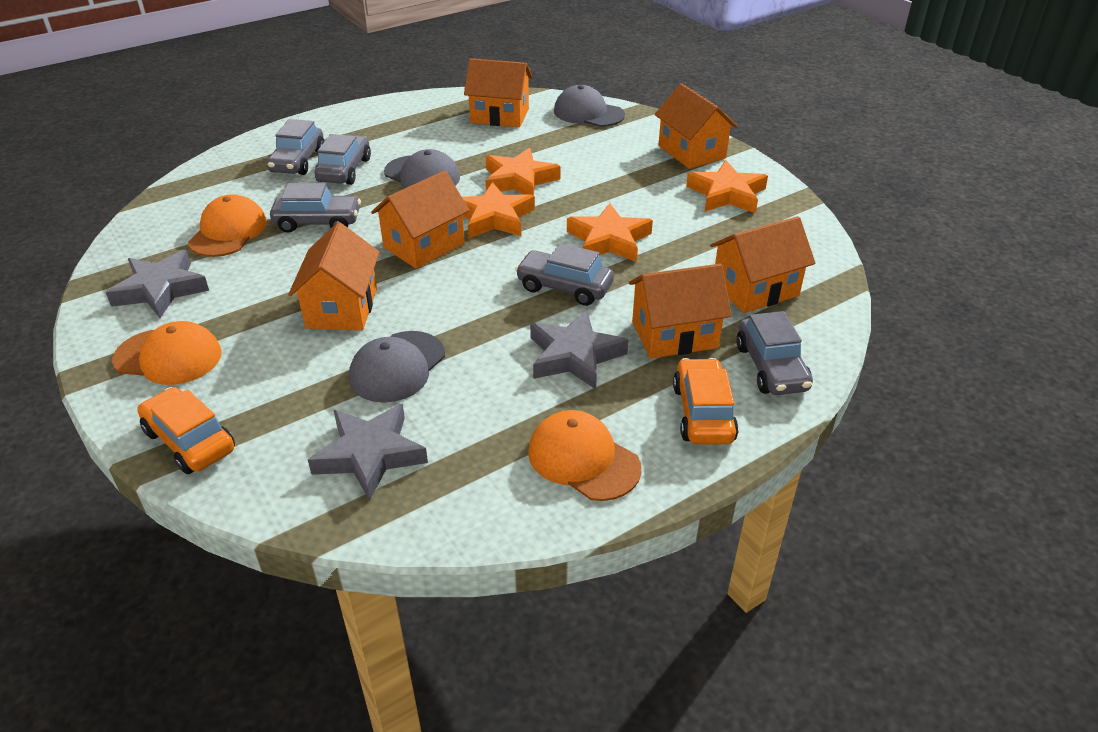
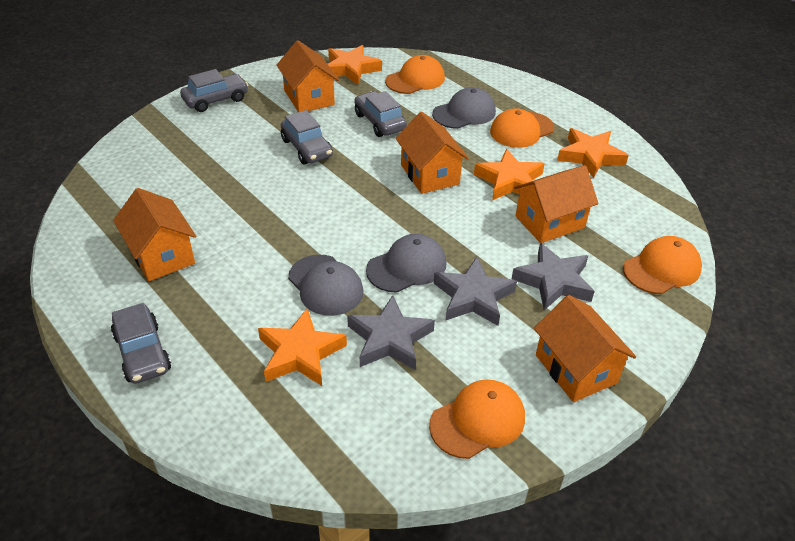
grey car: 5 -> 4
orange cap: 3 -> 4
orange car: 2 -> 0
orange house: 6 -> 5

